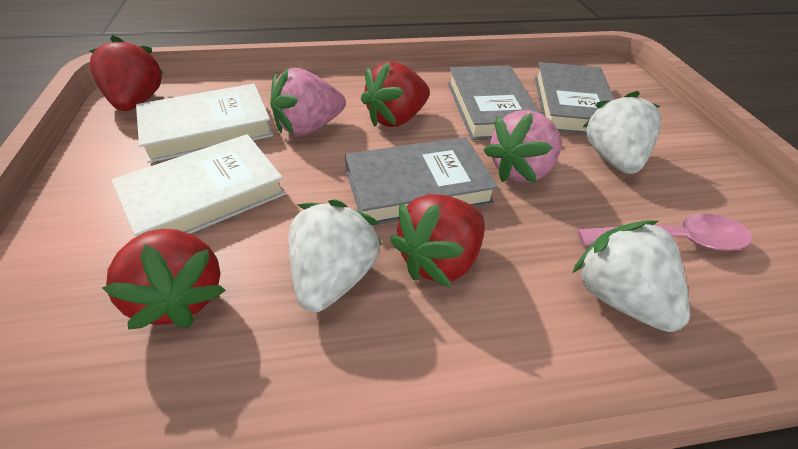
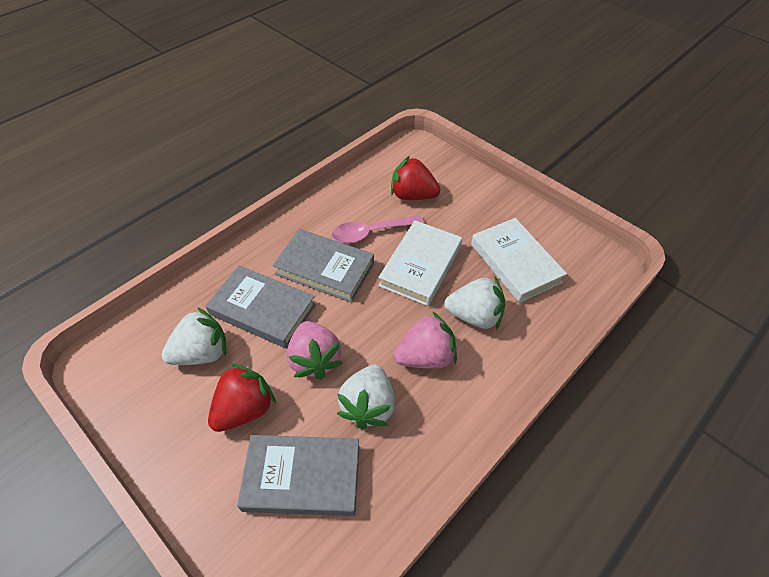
red strawberry: 4 -> 2

